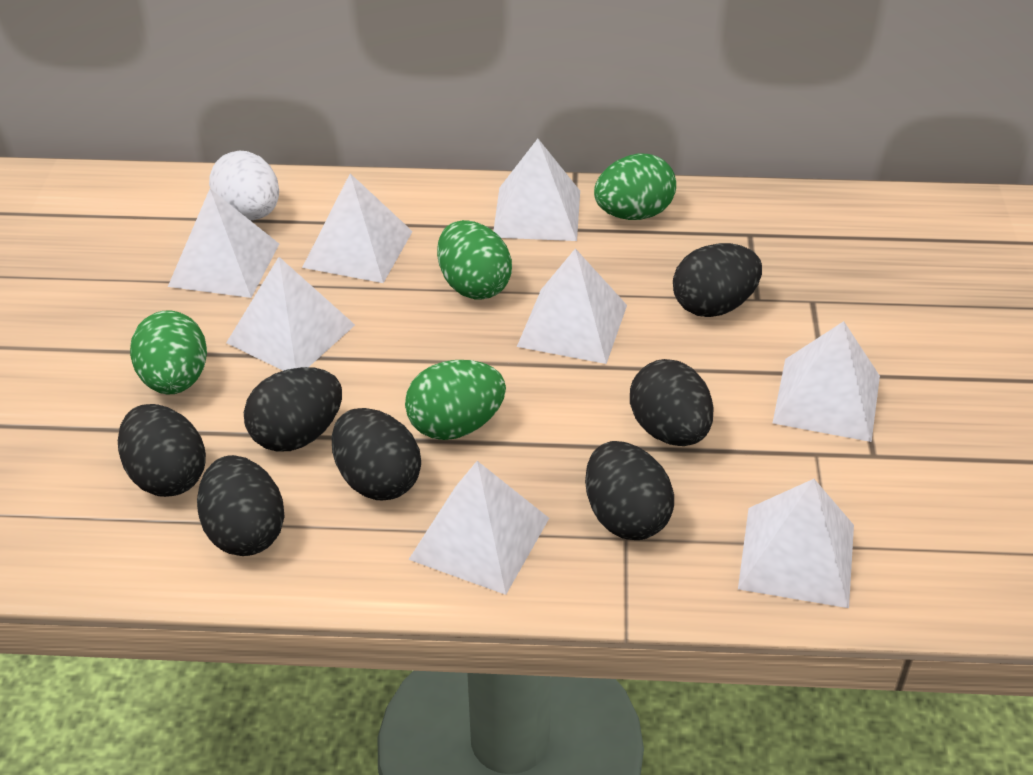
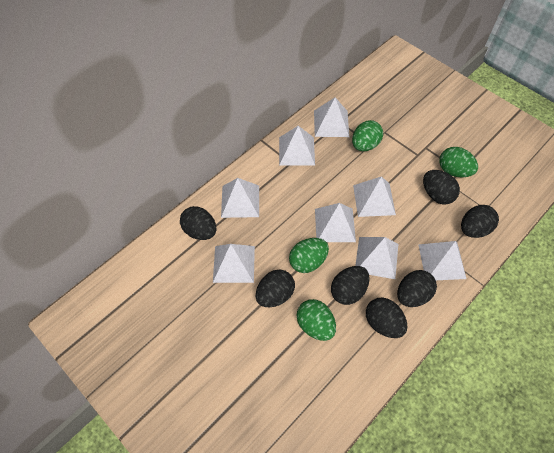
white egg: 1 -> 0

